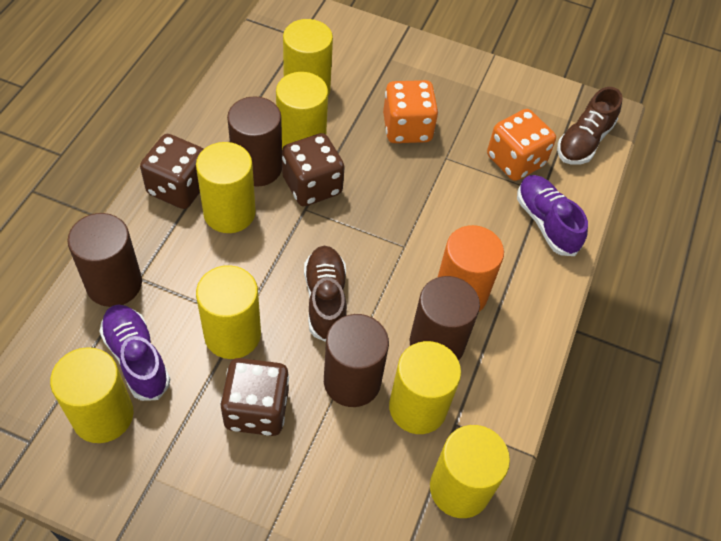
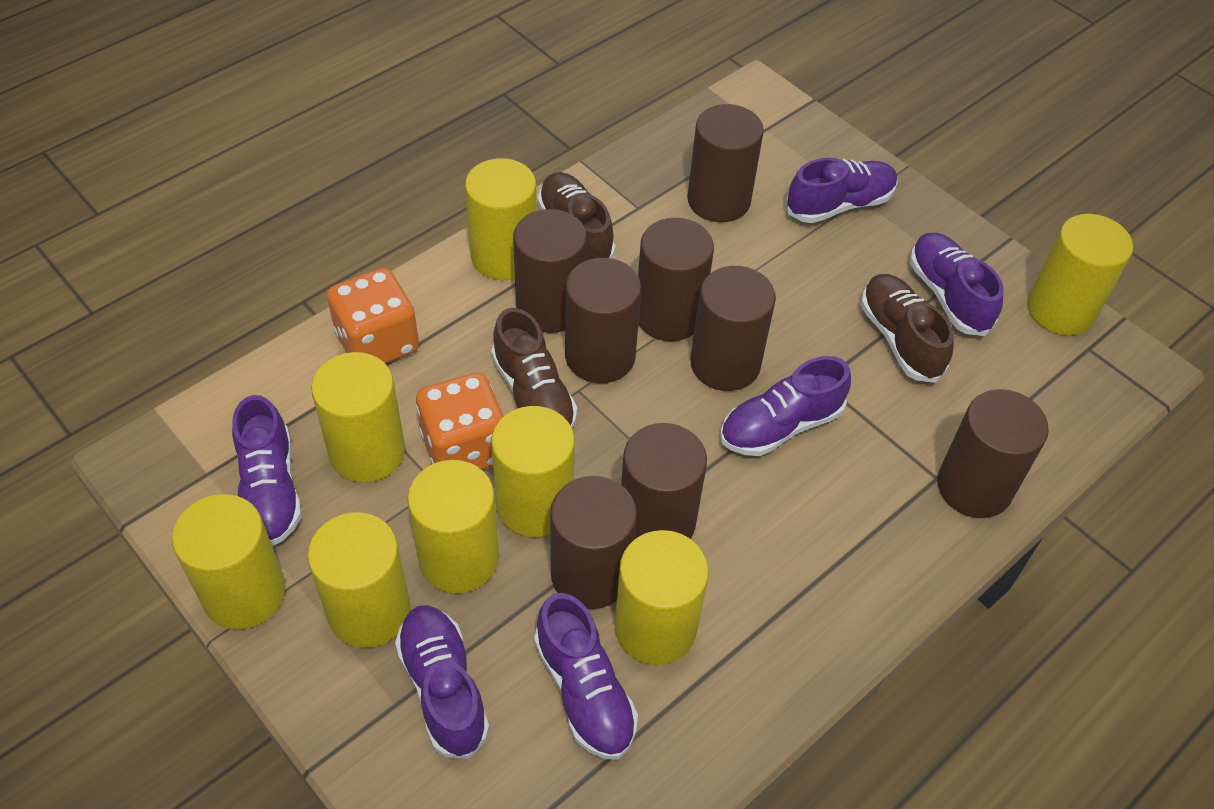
brown cylinder: 4 -> 8
brown dice: 3 -> 0
brown shoe: 2 -> 3
orange cylinder: 1 -> 0
purple shoe: 2 -> 6
yellow cylinder: 7 -> 8

